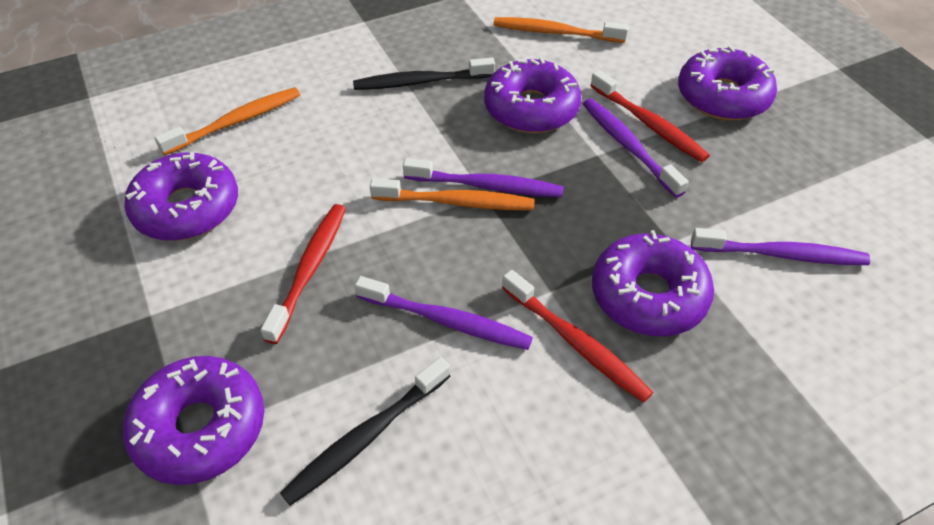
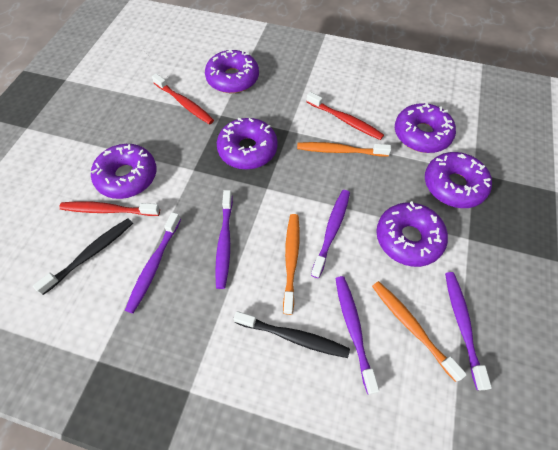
purple donut: 5 -> 6
purple toothbrush: 4 -> 5

